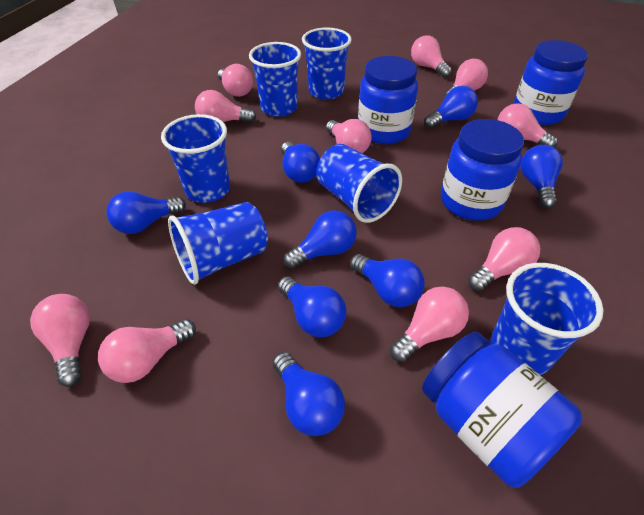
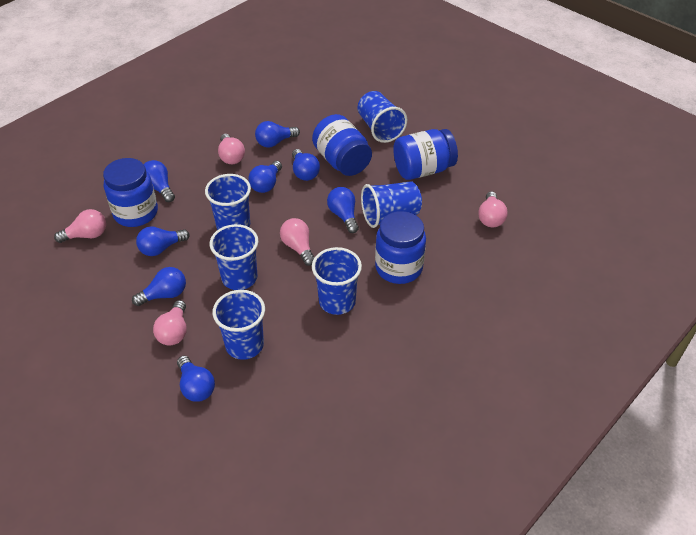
pink light bulb: 10 -> 5

